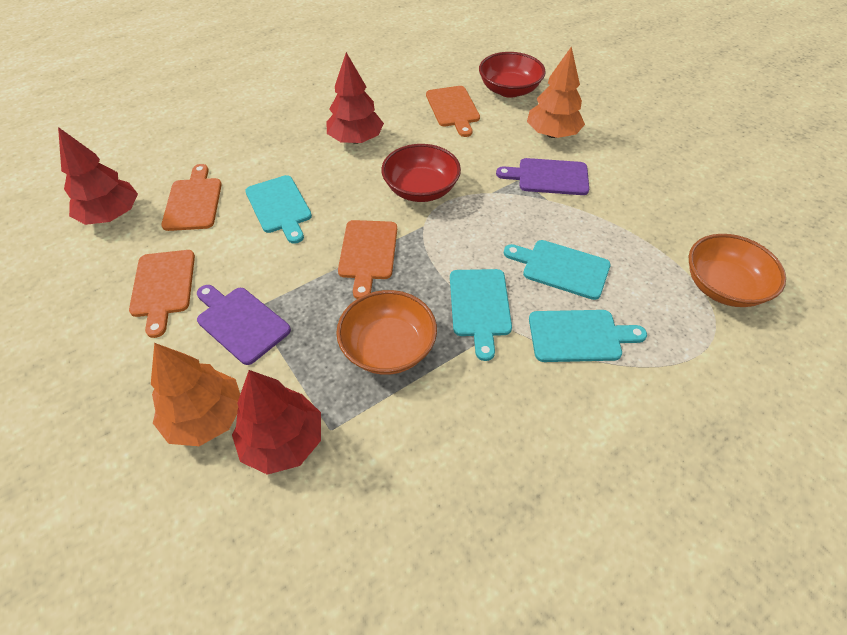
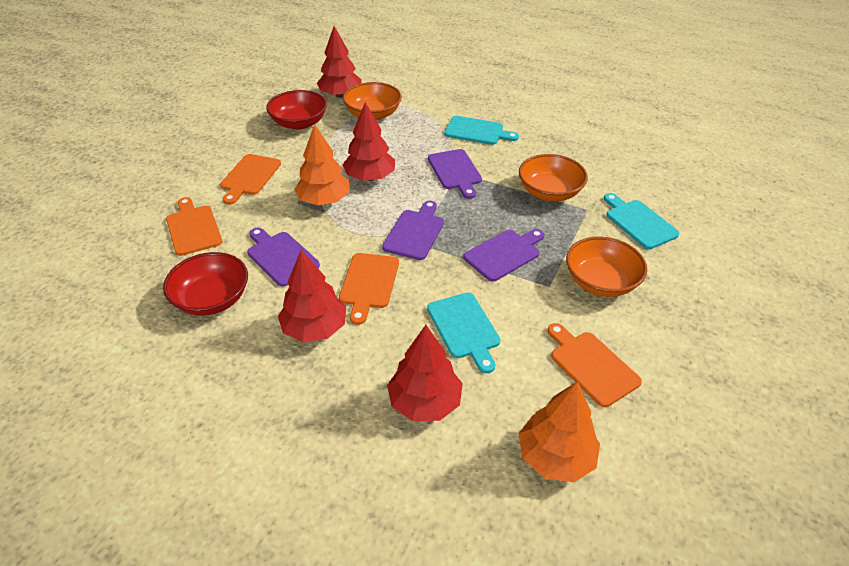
orange bowl: 2 -> 3
purple cutting board: 2 -> 4
red tree: 3 -> 4
turquoise cutting board: 4 -> 3

